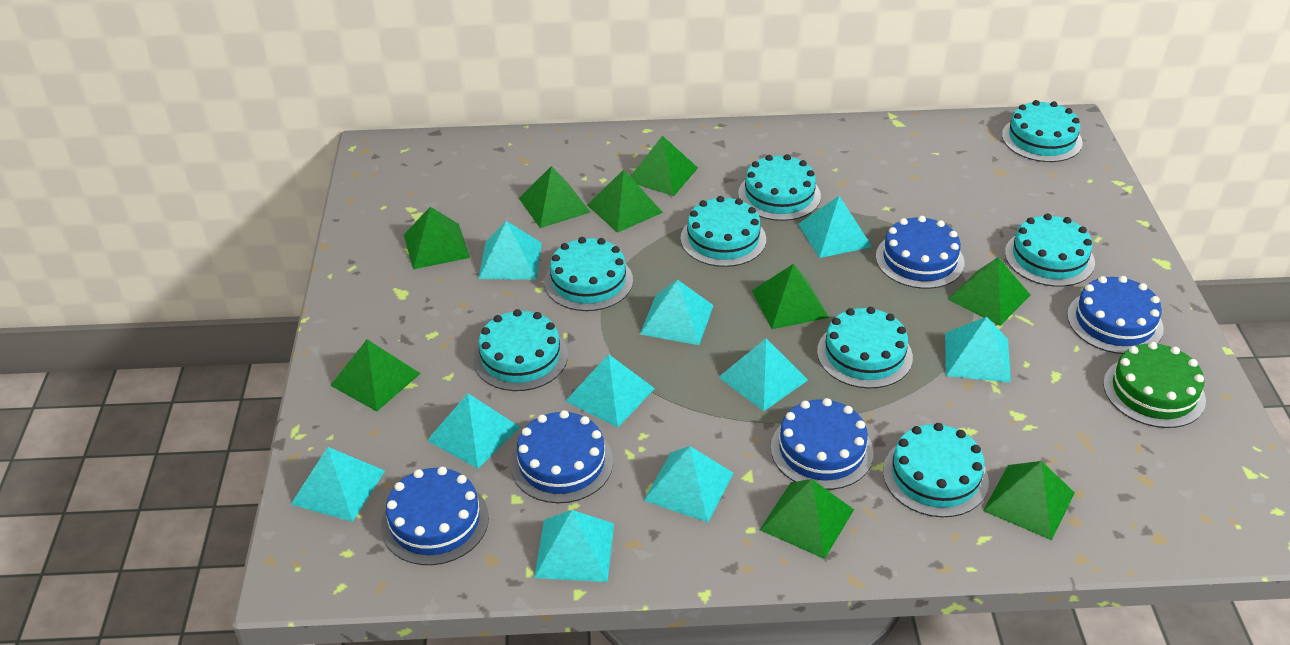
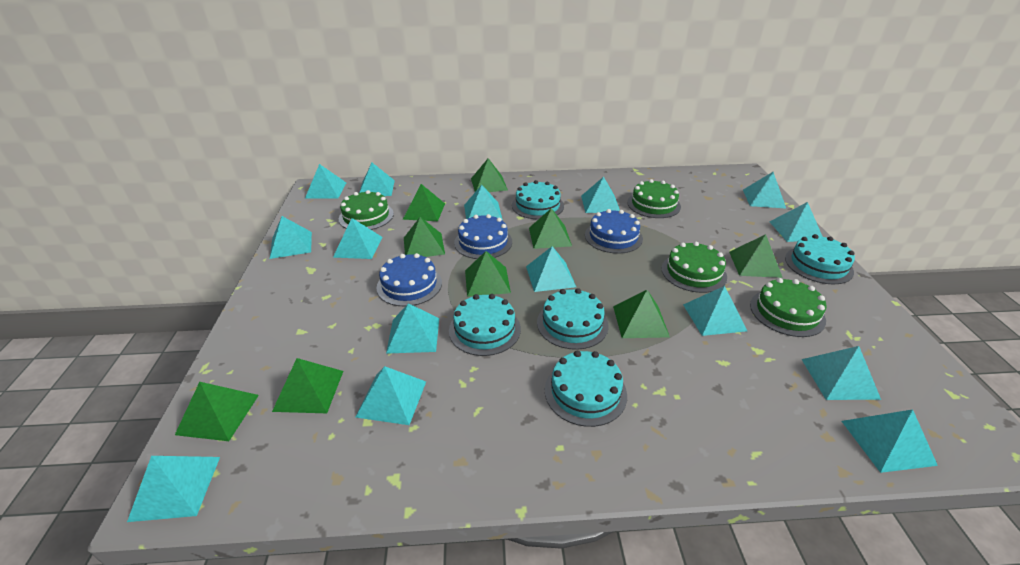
blue cake: 5 -> 3
green cake: 1 -> 4
turquoise cake: 8 -> 5
turquoise pyramid: 10 -> 15

